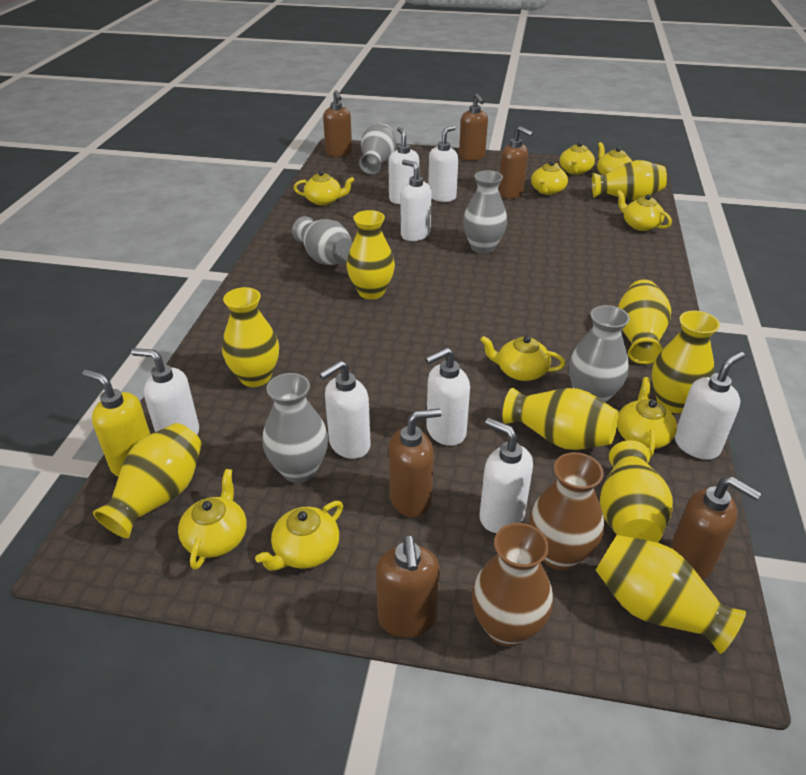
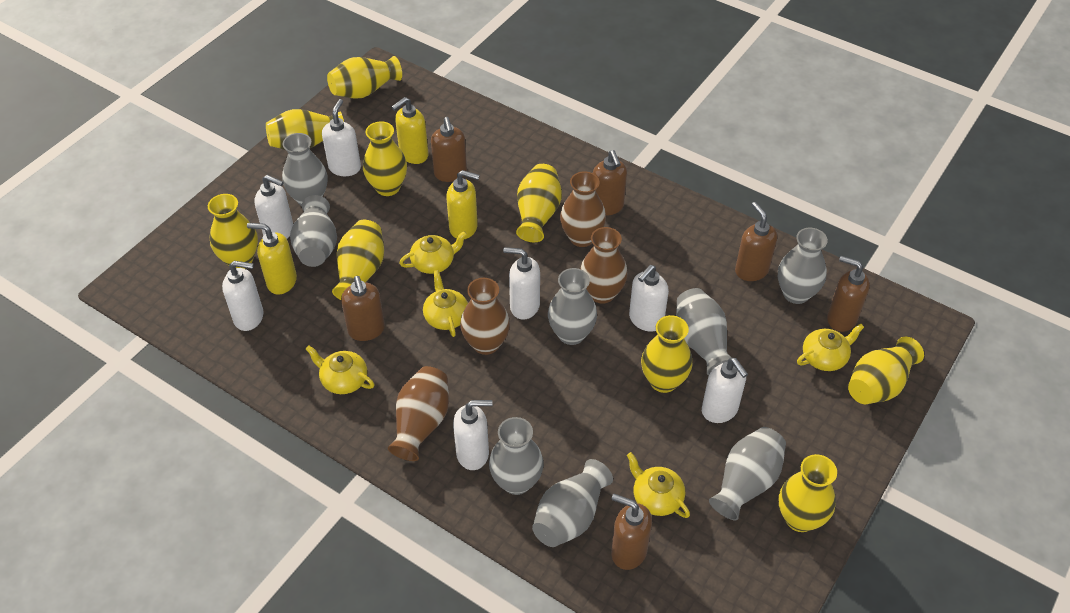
brown vase: 2 -> 4
grey vase: 5 -> 8
white soap dispenser: 8 -> 7
yellow soap dispenser: 1 -> 3
yellow teapot: 9 -> 5

